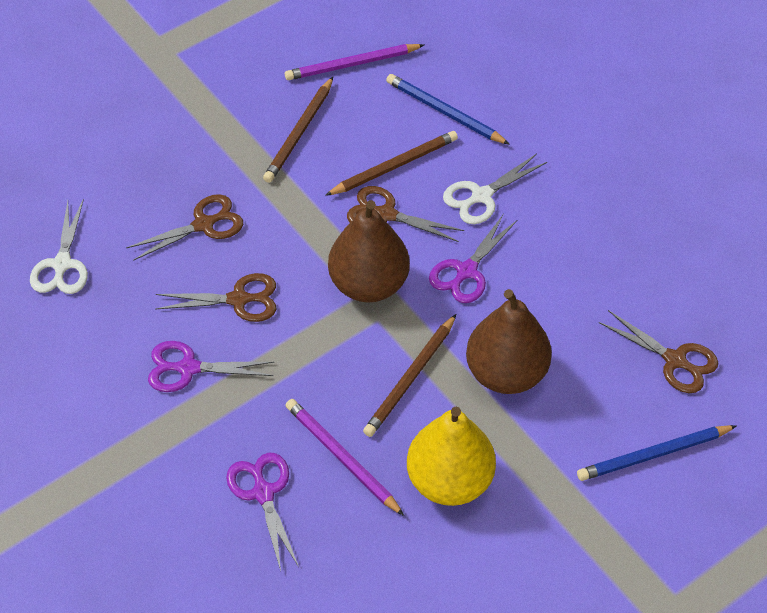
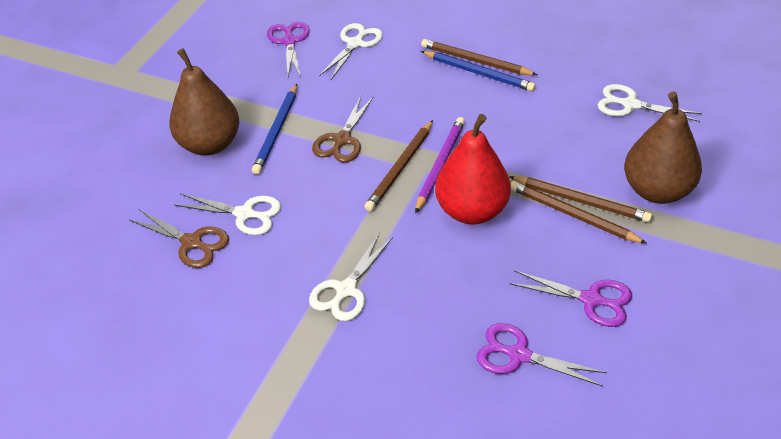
brown pencil: 3 -> 4
brown scissors: 4 -> 2
purple pencil: 2 -> 1
red pear: 0 -> 1
white scissors: 2 -> 4
yellow pear: 1 -> 0

